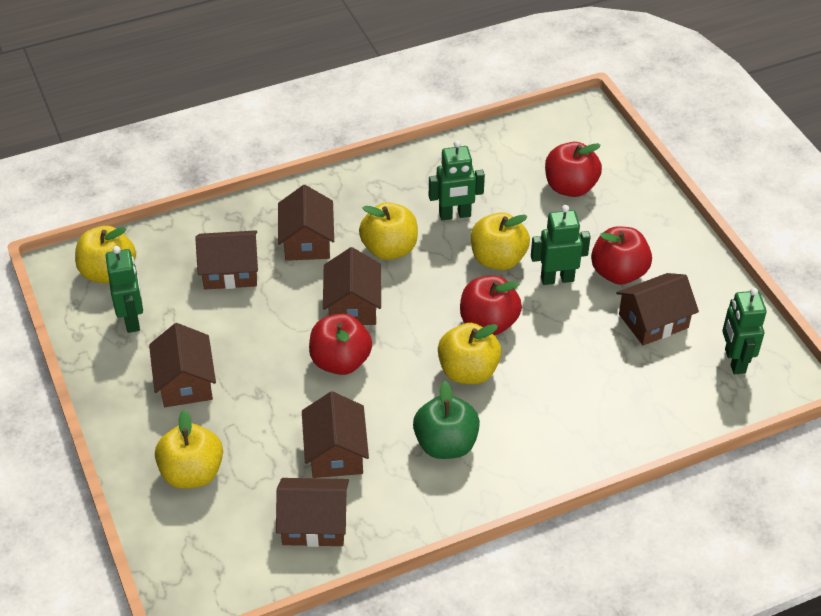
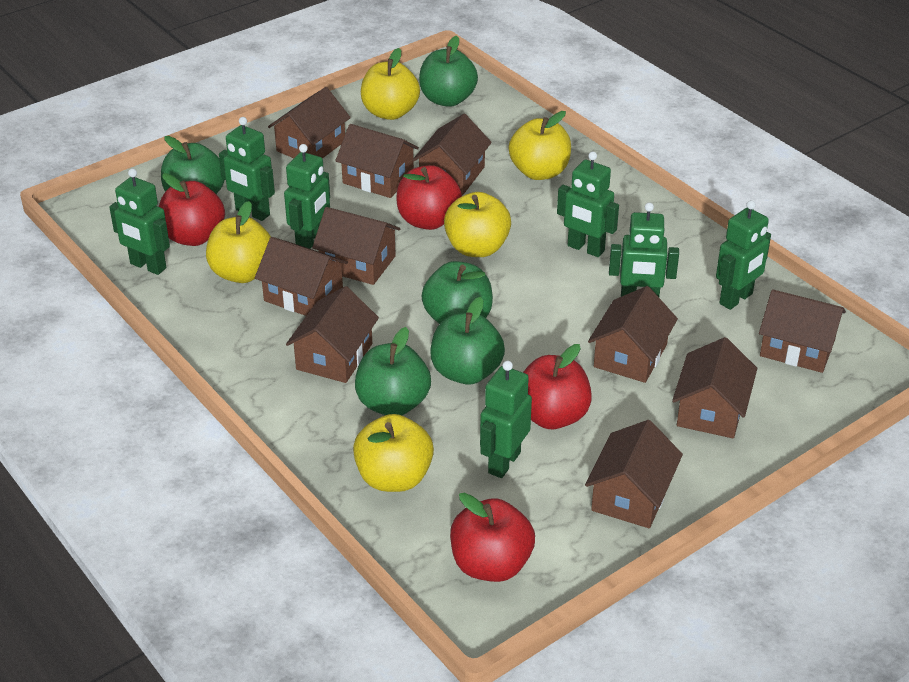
brown house: 7 -> 10
green apple: 1 -> 5
green robot: 4 -> 7

